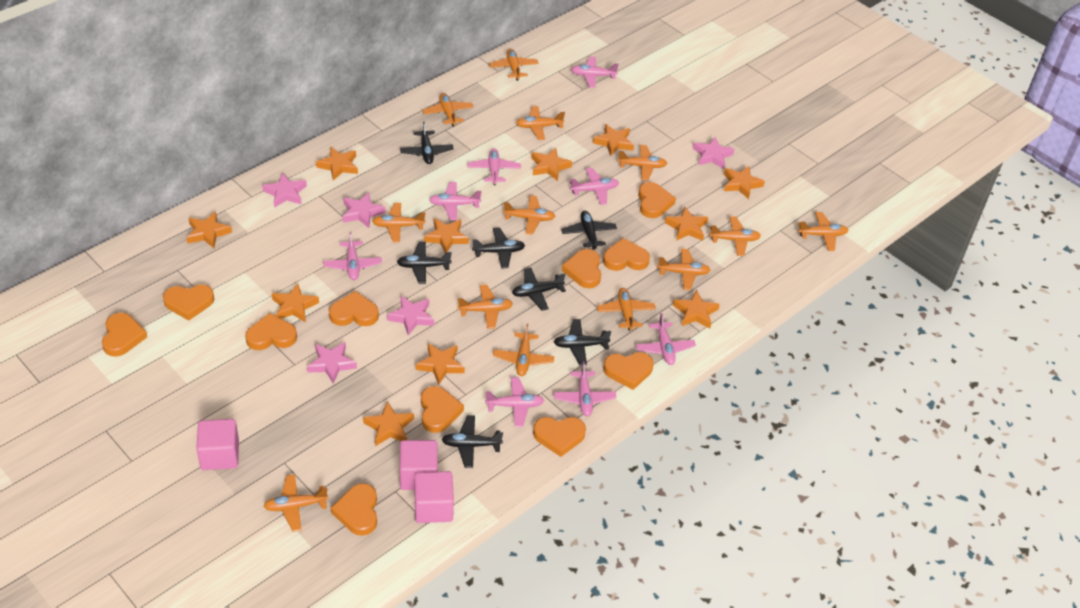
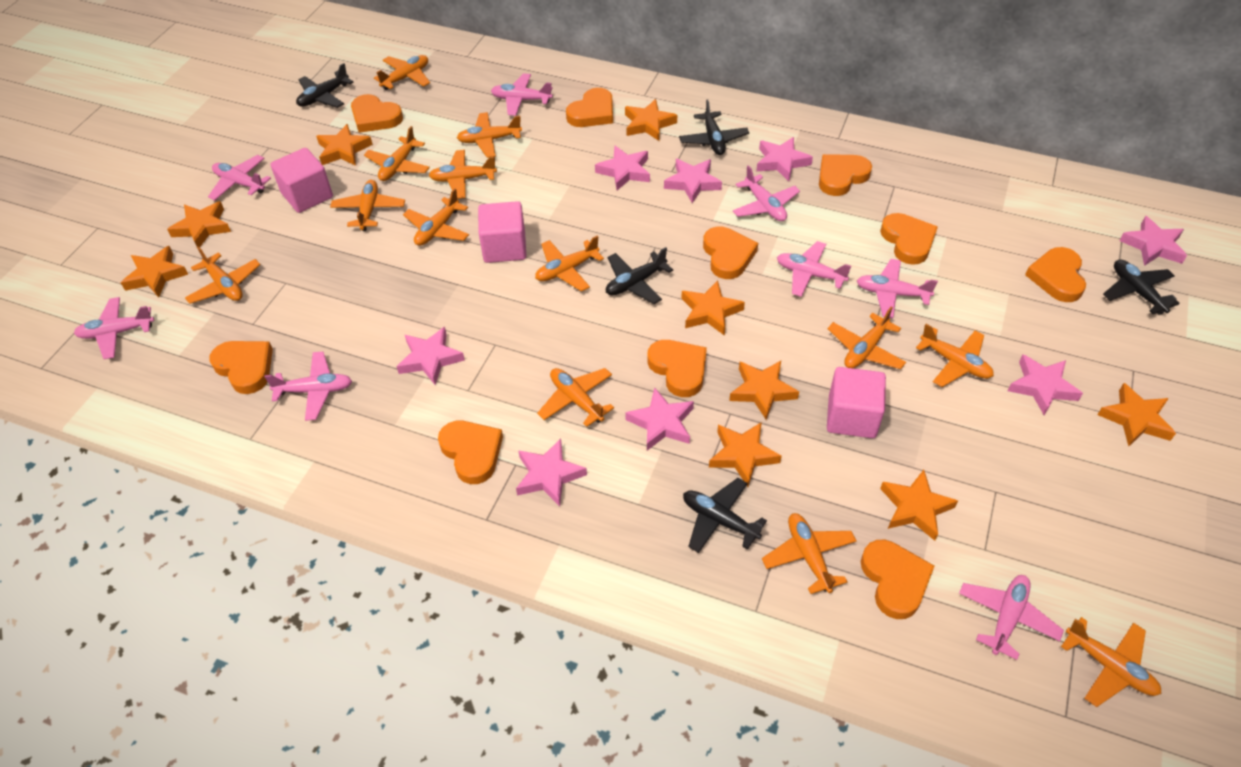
black plane: 7 -> 5
orange heart: 11 -> 10
orange star: 11 -> 9
pink star: 5 -> 8

